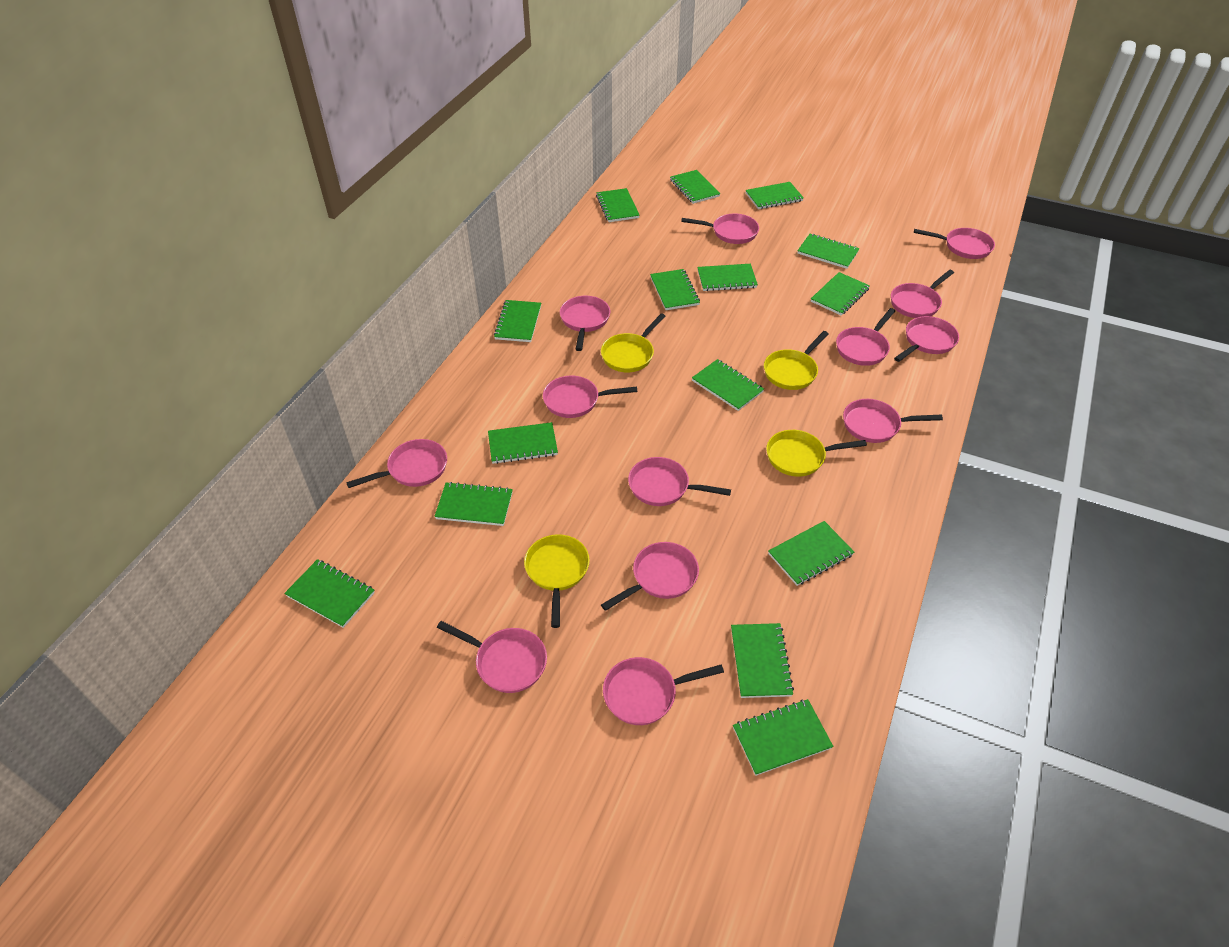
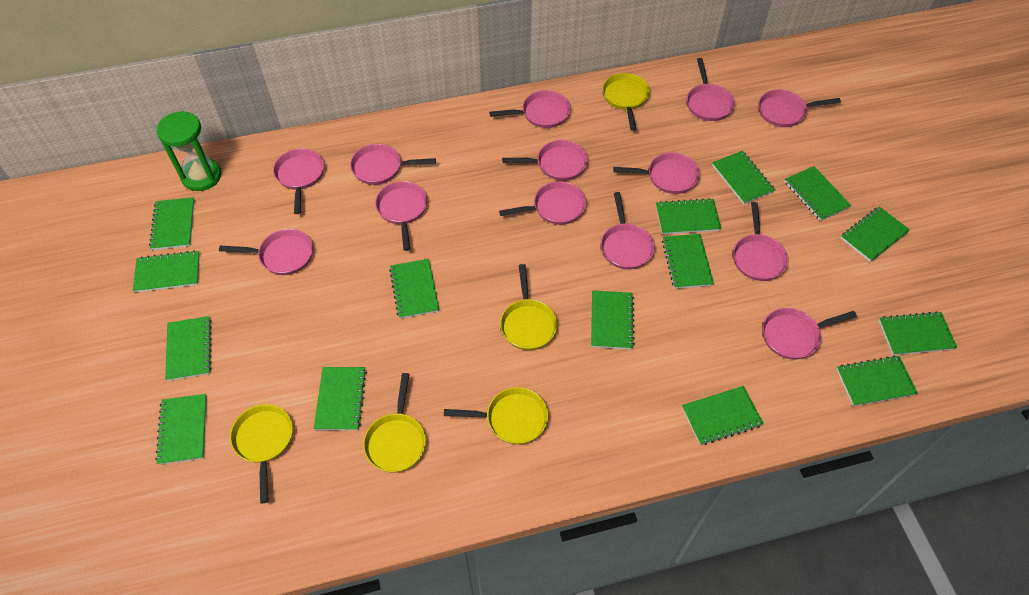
green hourglass: 0 -> 1
yellow pan: 4 -> 5

